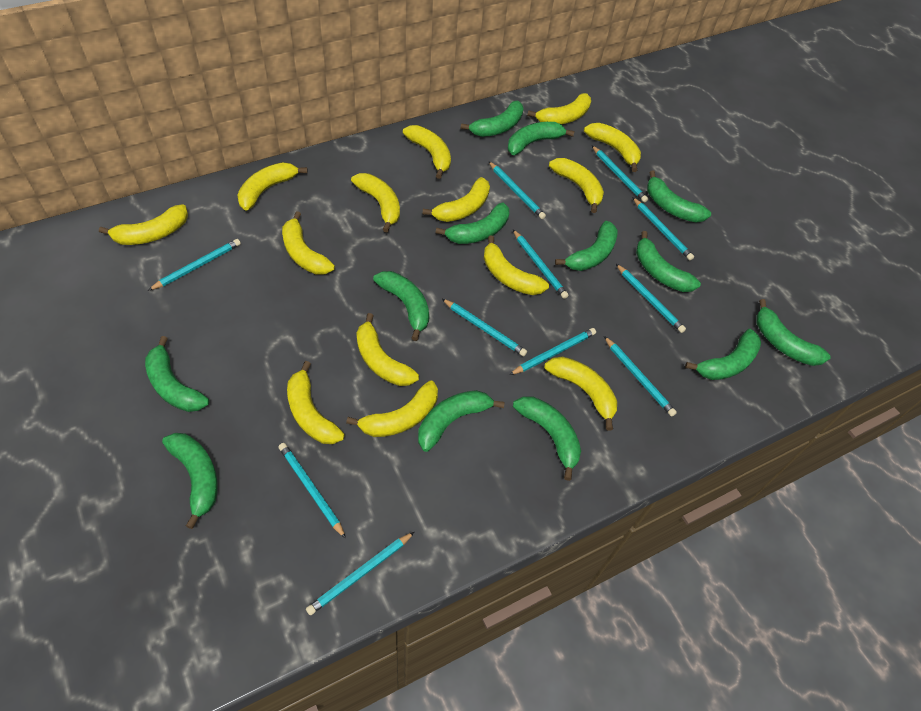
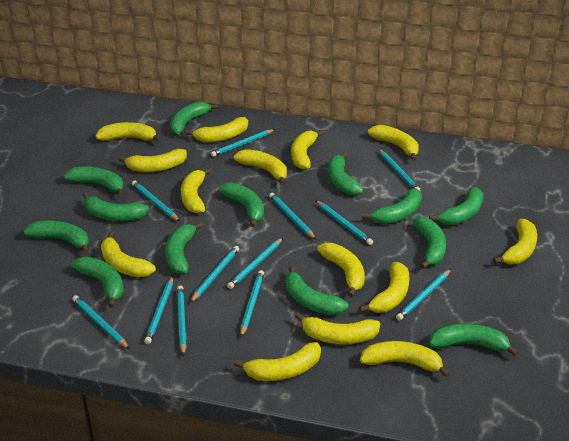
turquoise pencil: 11 -> 12

